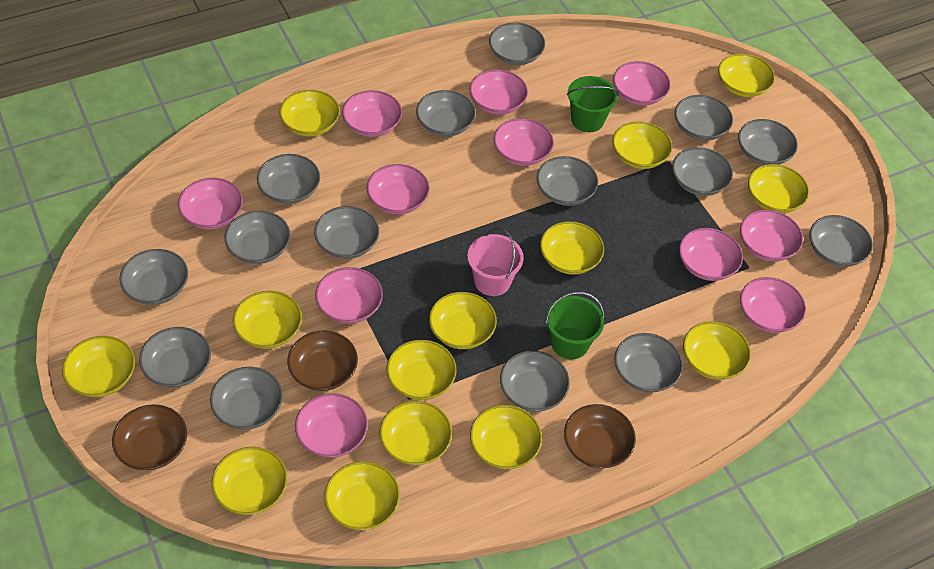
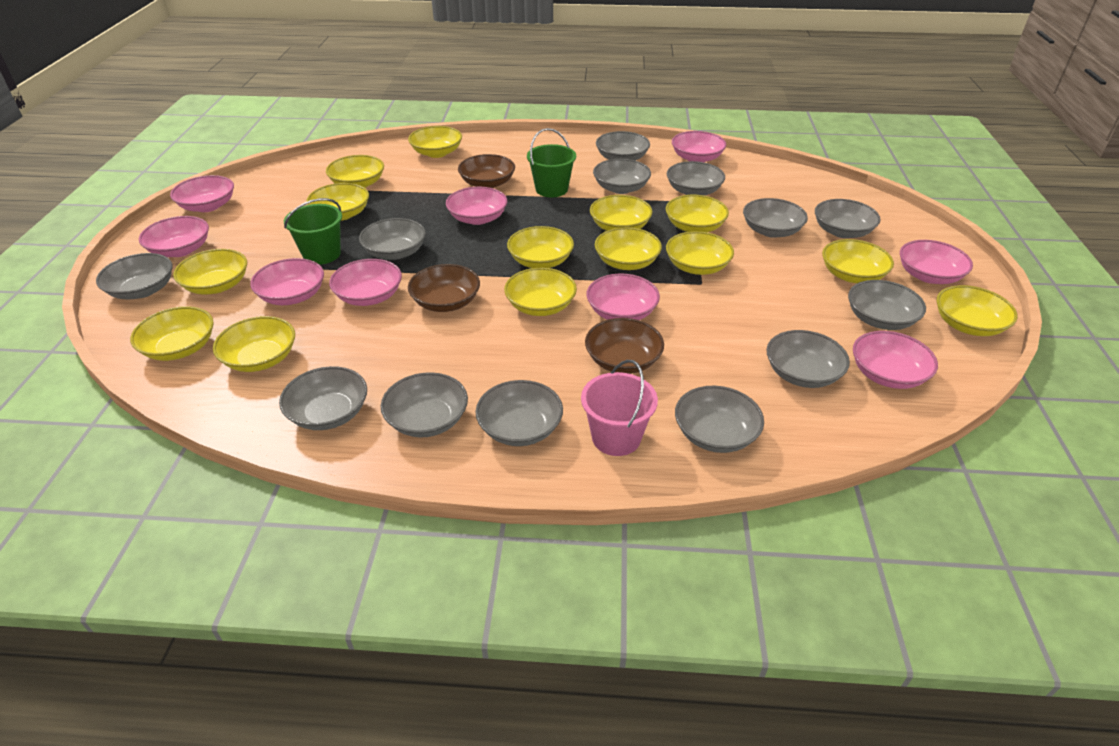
grey bowl: 15 -> 13
pink bowl: 11 -> 9

